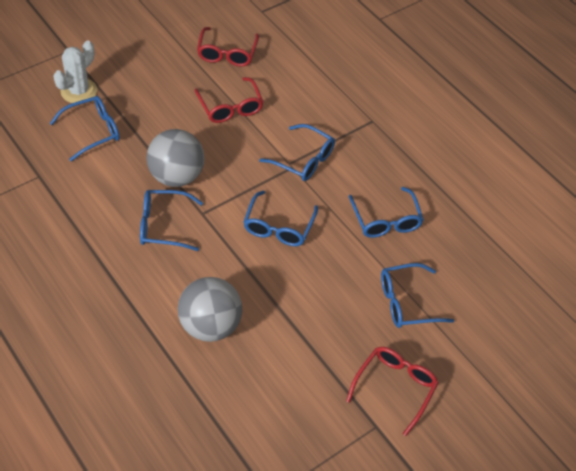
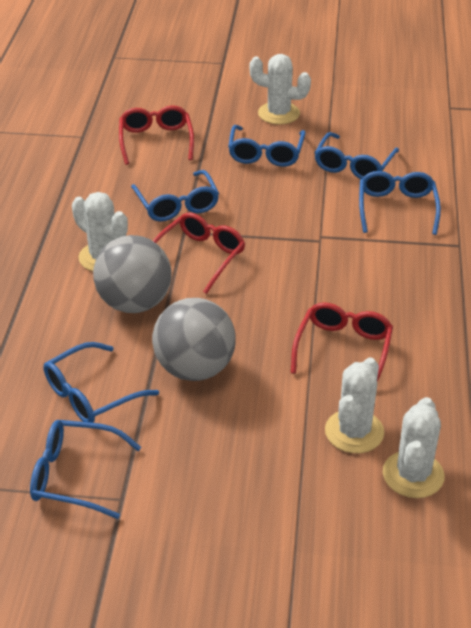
white cactus: 1 -> 4

